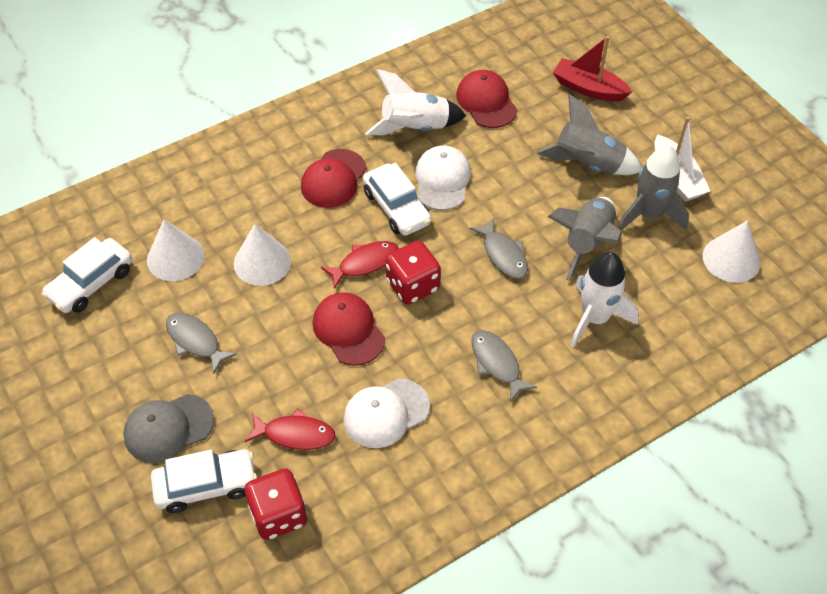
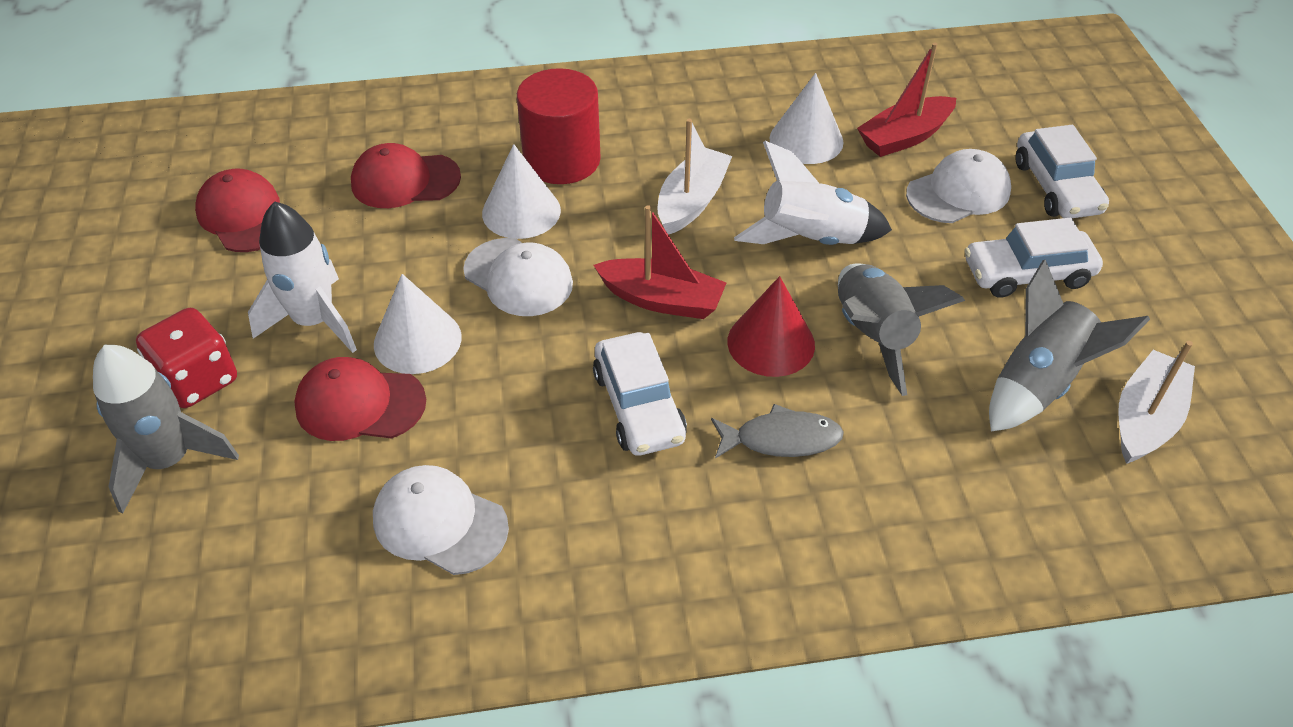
grey cap: 1 -> 0
grey fish: 3 -> 1
red boat: 1 -> 2
red cone: 0 -> 1
red cylinder: 0 -> 1
red dice: 2 -> 1
red fish: 2 -> 0
white boat: 1 -> 2
white cap: 2 -> 3

